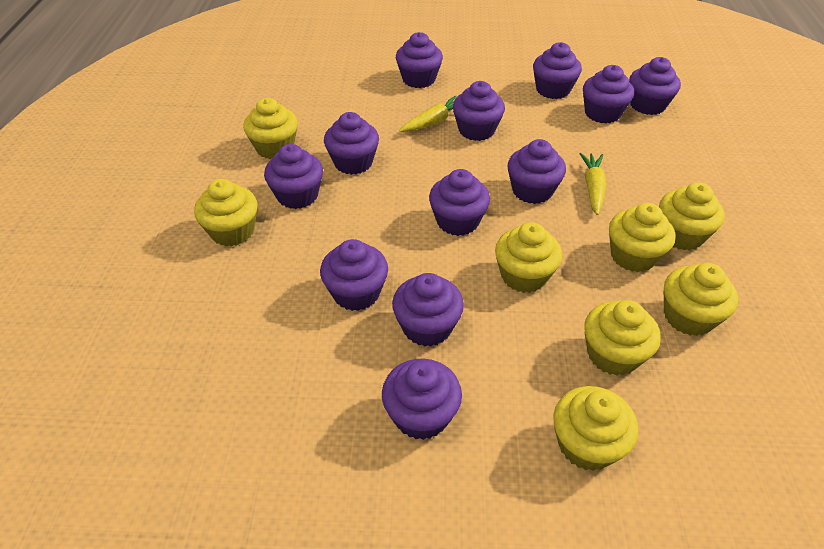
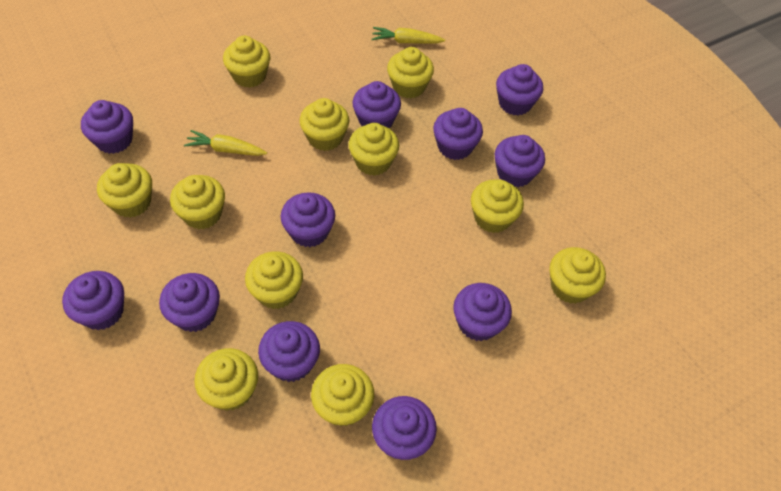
purple cupcake: 12 -> 11
yellow cupcake: 8 -> 11

